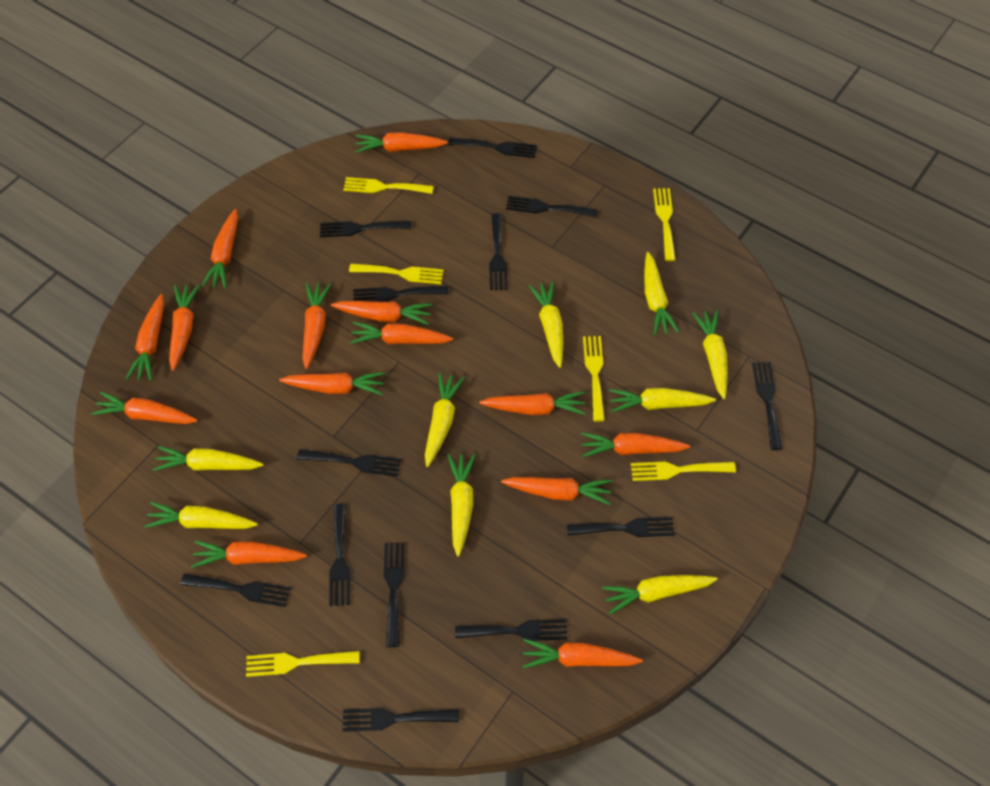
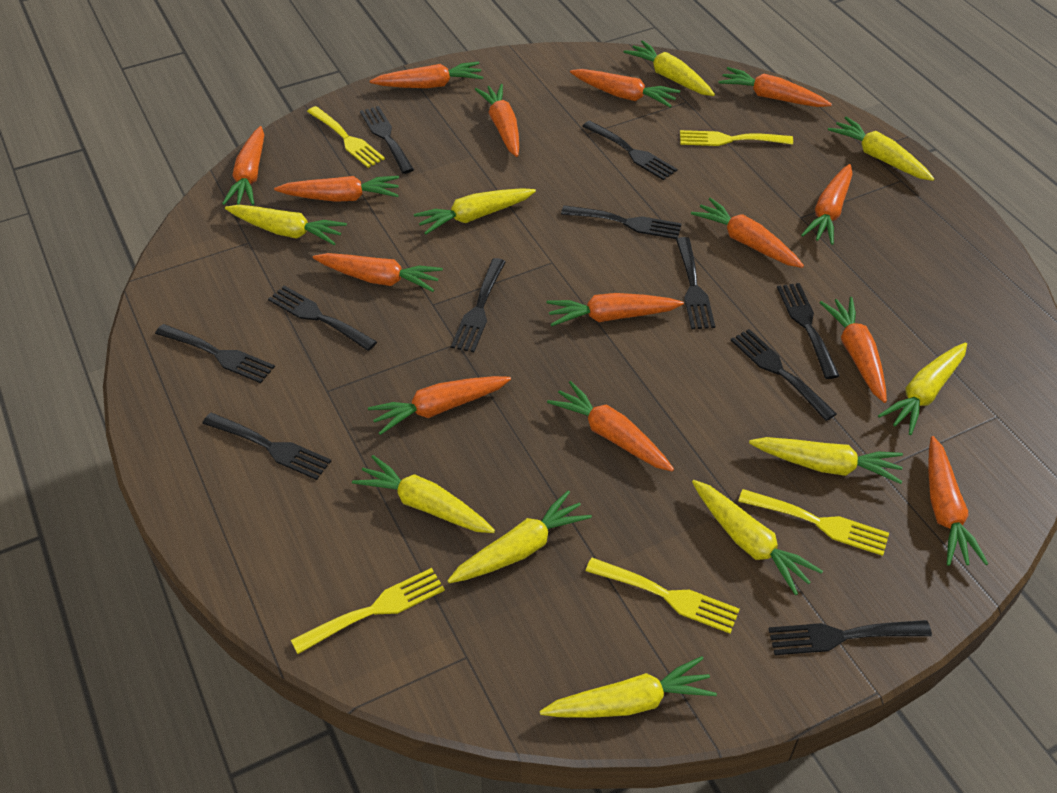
black fork: 13 -> 11
yellow carrot: 9 -> 10
yellow fork: 6 -> 5

